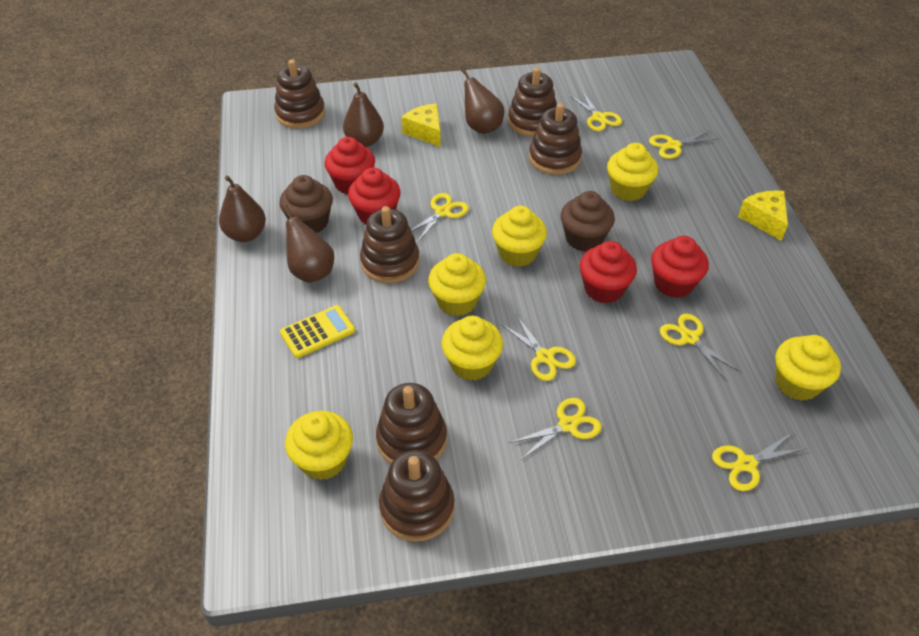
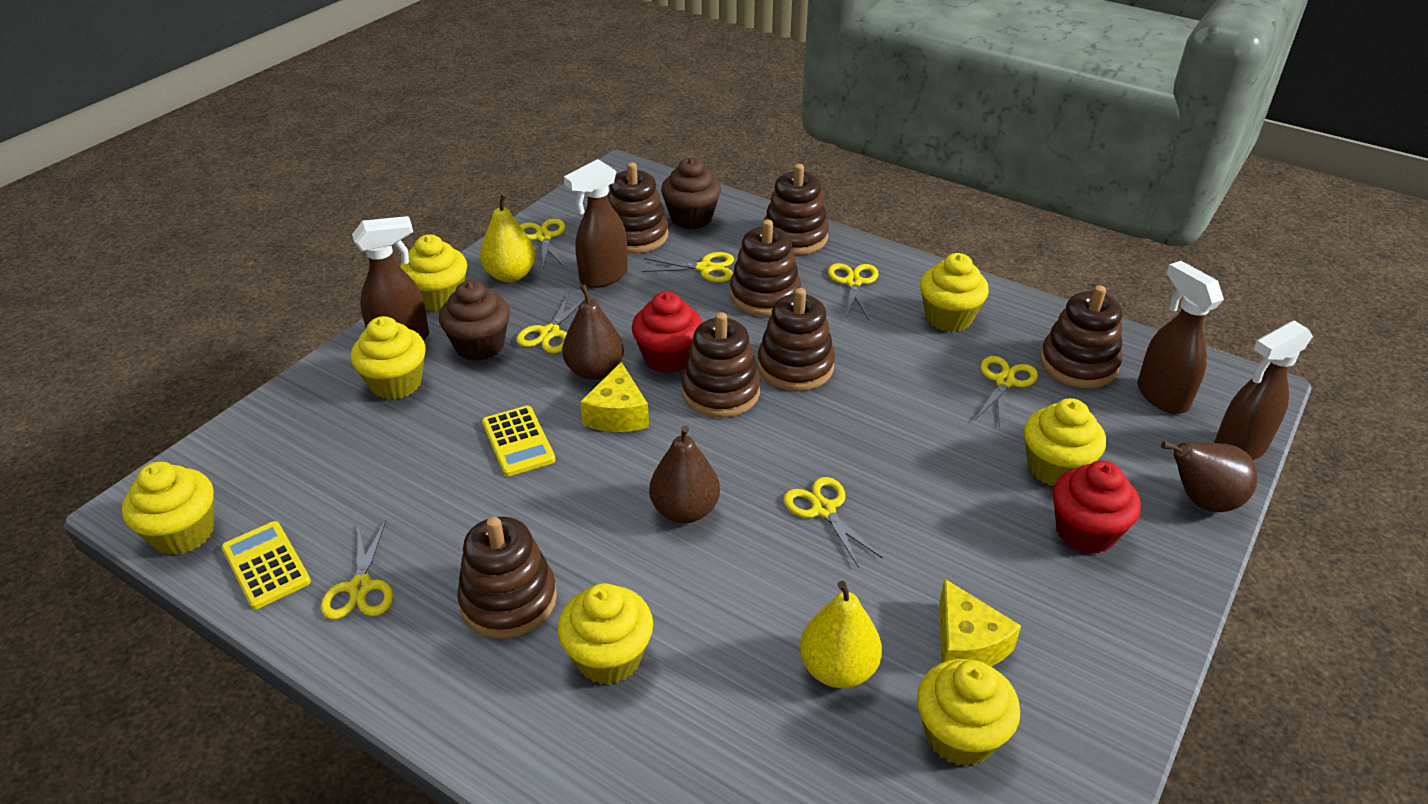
brown pear: 4 -> 3
brown spray bottle: 0 -> 4
brown stacking toy: 6 -> 7
red cupcake: 4 -> 2
yellow calculator: 1 -> 2
yellow cupcake: 6 -> 7
yellow pear: 0 -> 2

